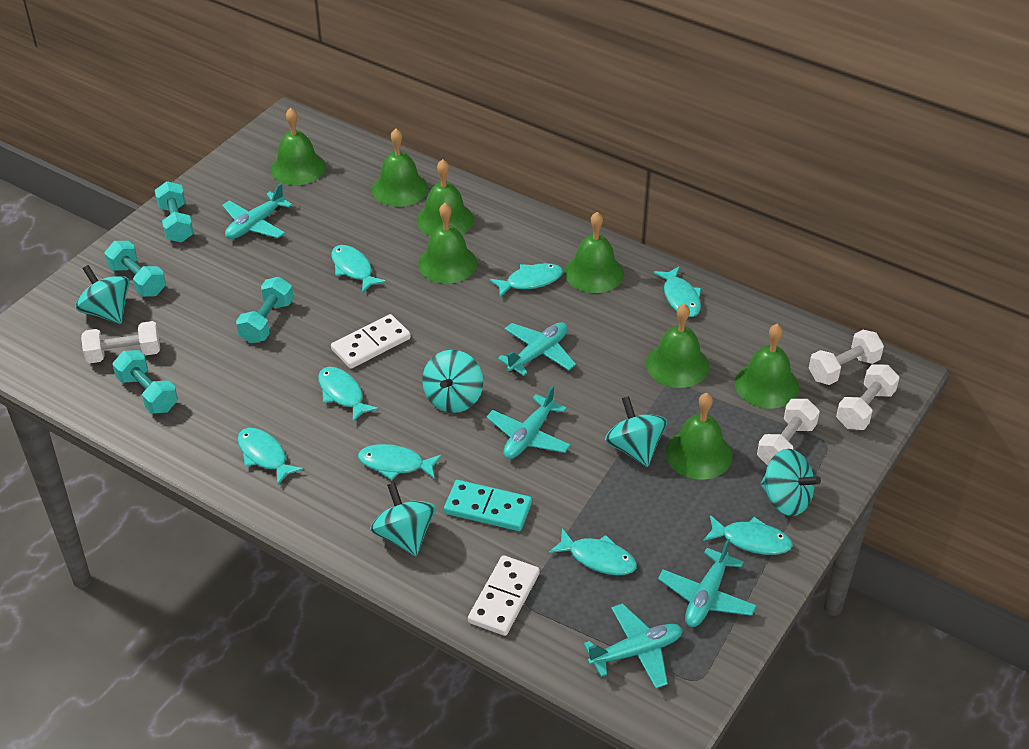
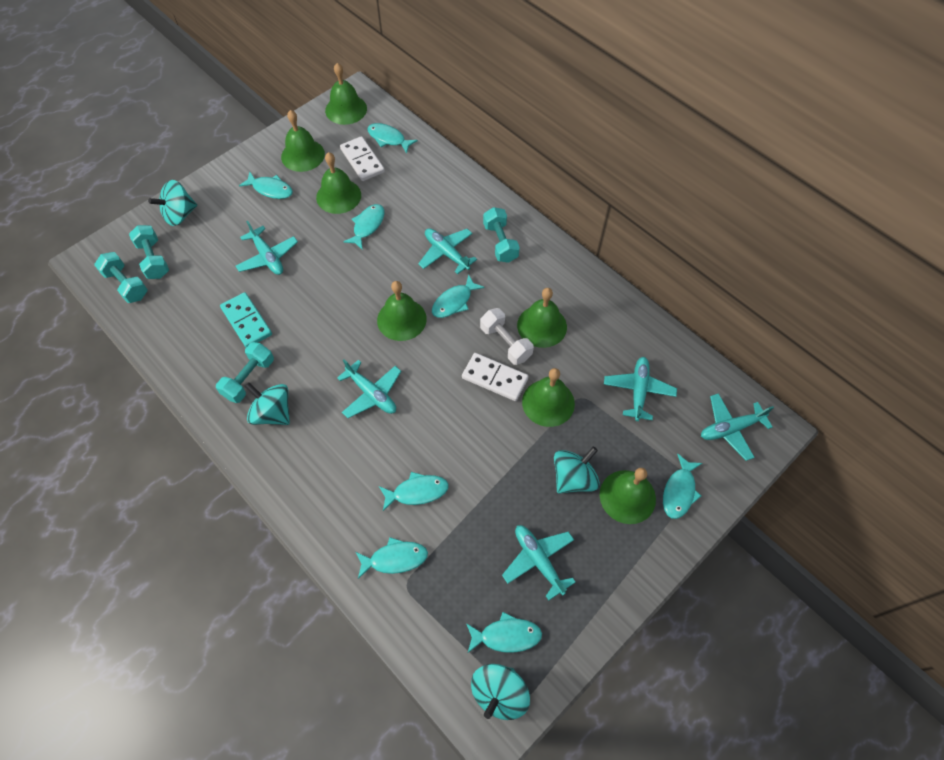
green bell: 8 -> 7
turquoise plane: 5 -> 6
turquoise spinning top: 5 -> 4
white dumbbell: 4 -> 1

